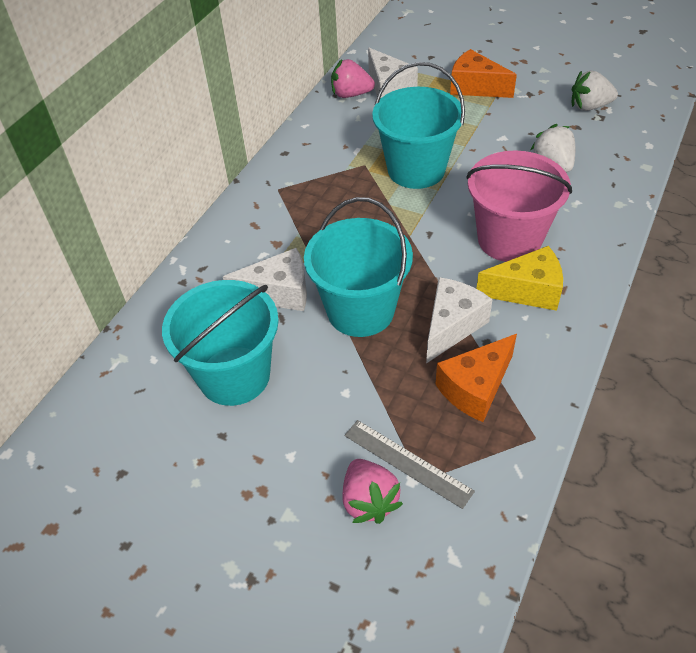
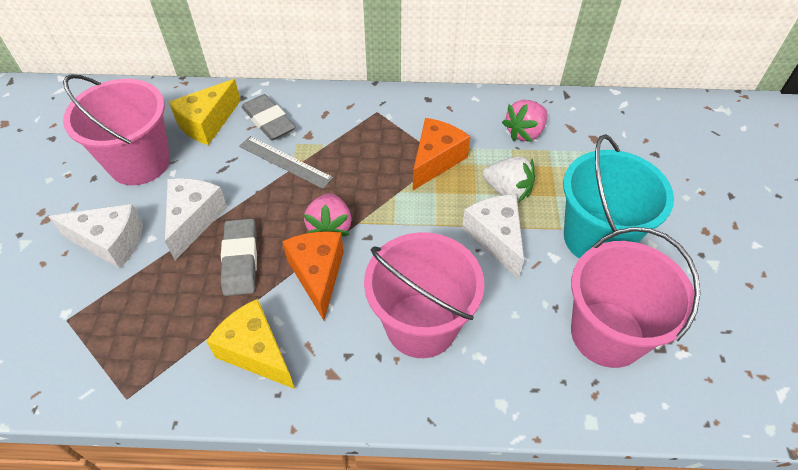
grey eraser: 0 -> 2
pink bucket: 1 -> 3
turquoise bucket: 3 -> 1
white strawberry: 2 -> 1
yellow cheese: 1 -> 2

